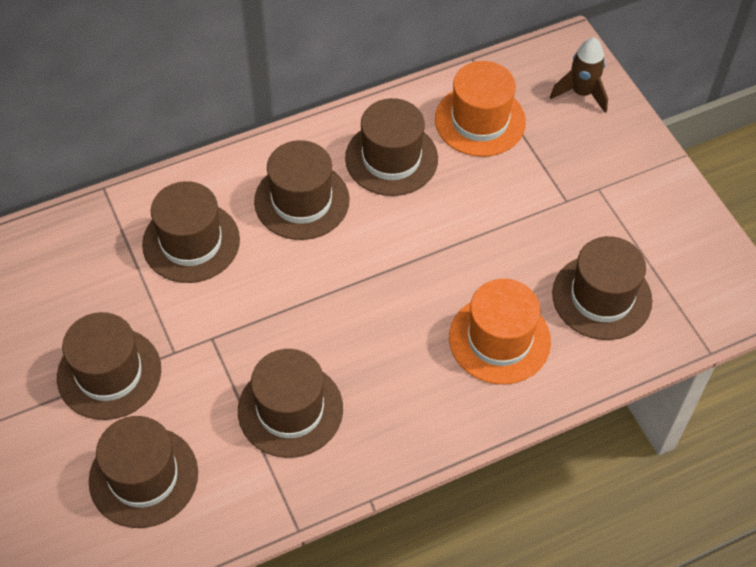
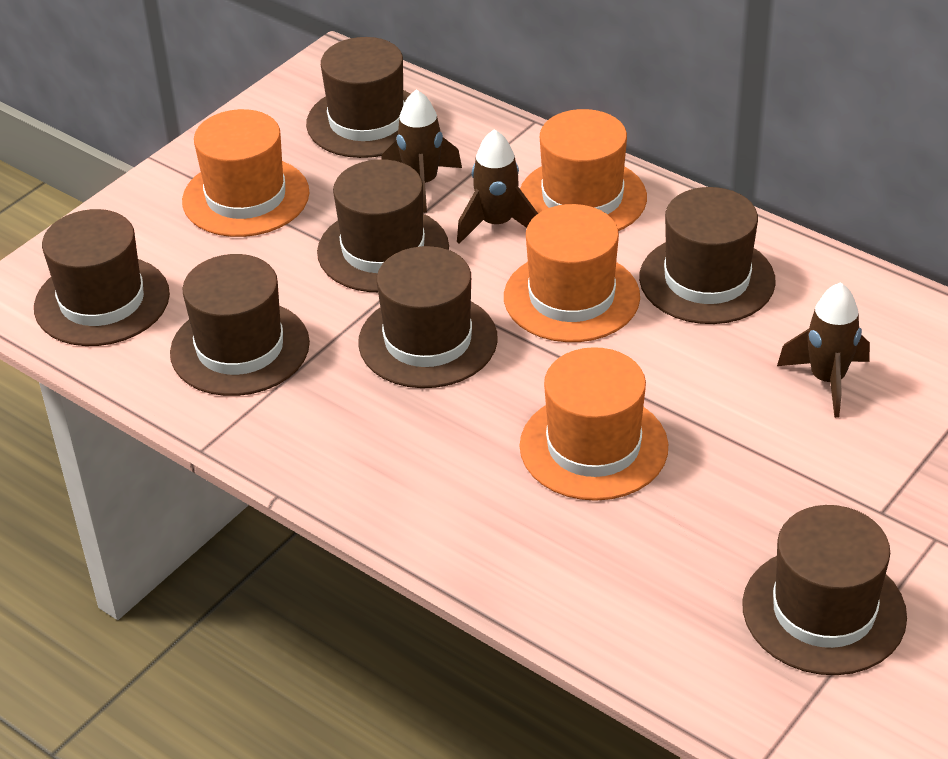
brown rocket: 1 -> 3
orange hat: 2 -> 4

